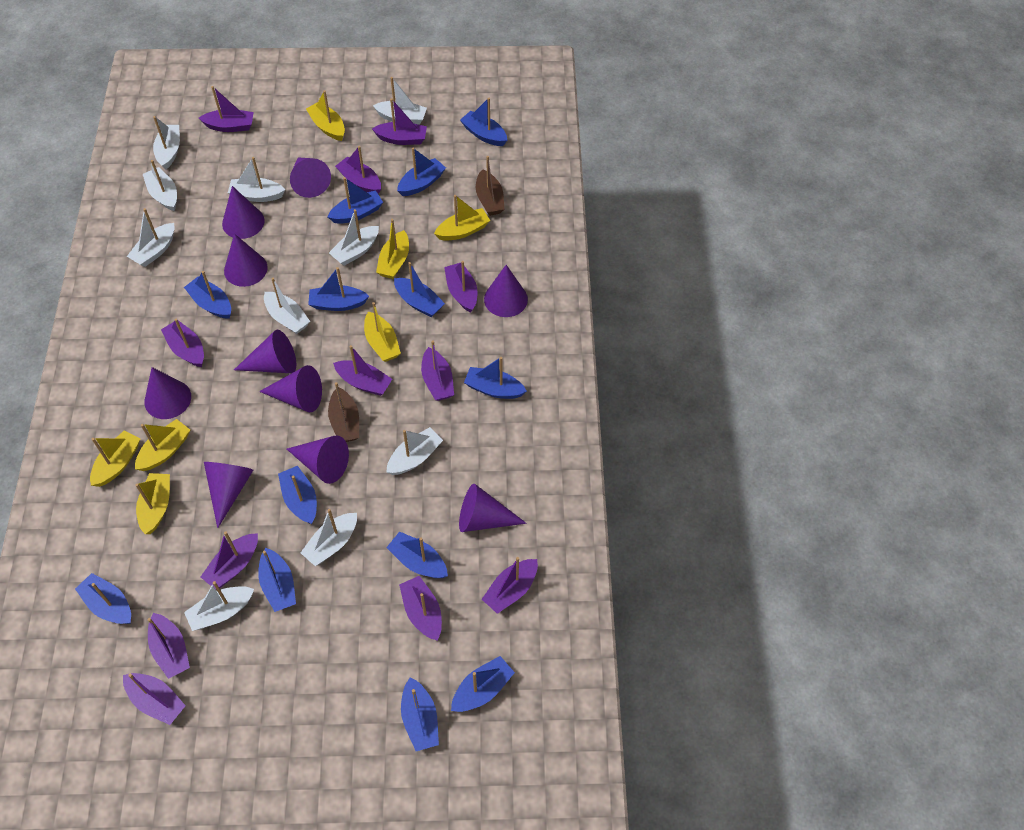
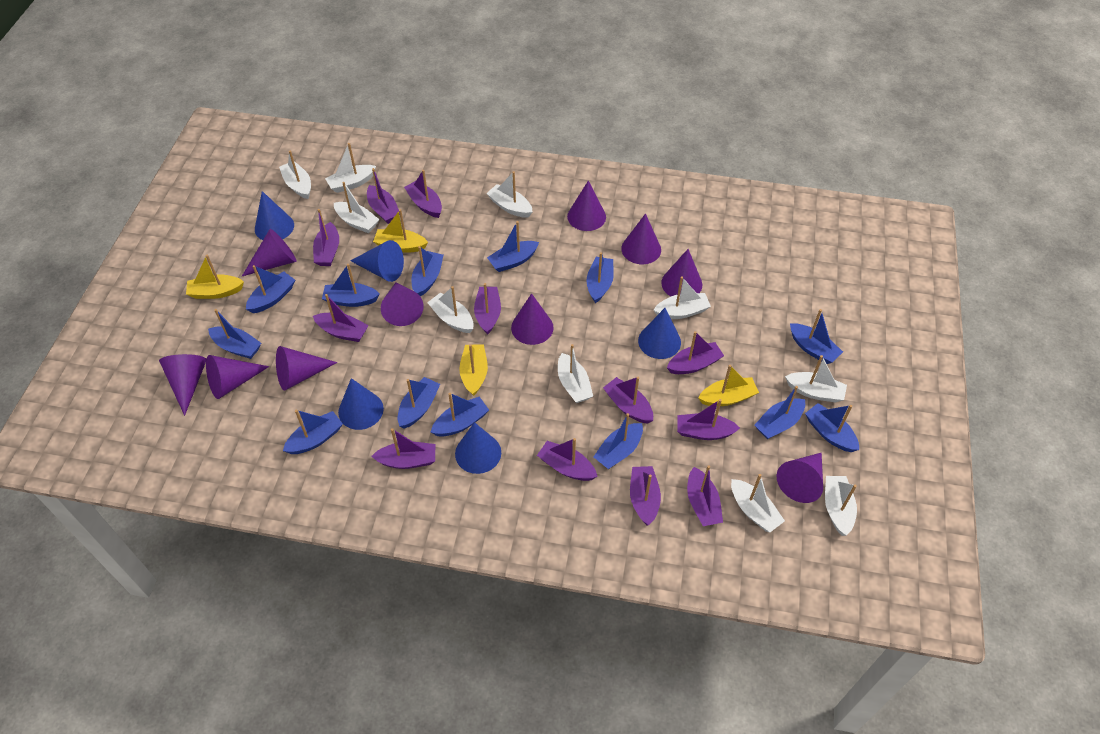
blue cone: 0 -> 5
brown boat: 2 -> 0
yellow boat: 7 -> 4

